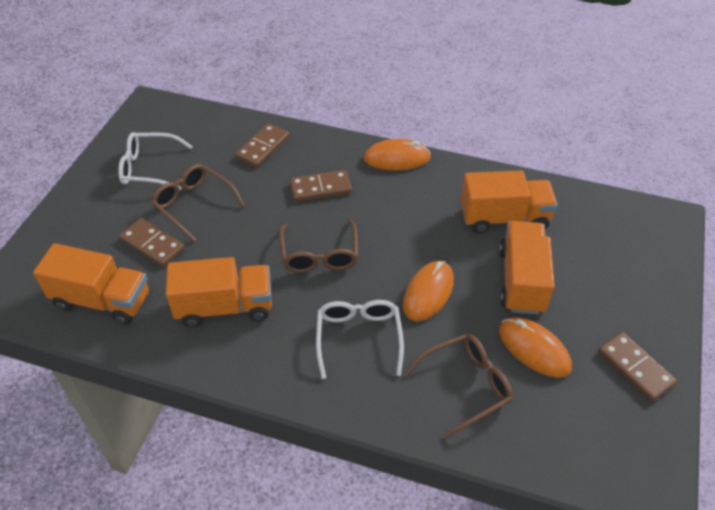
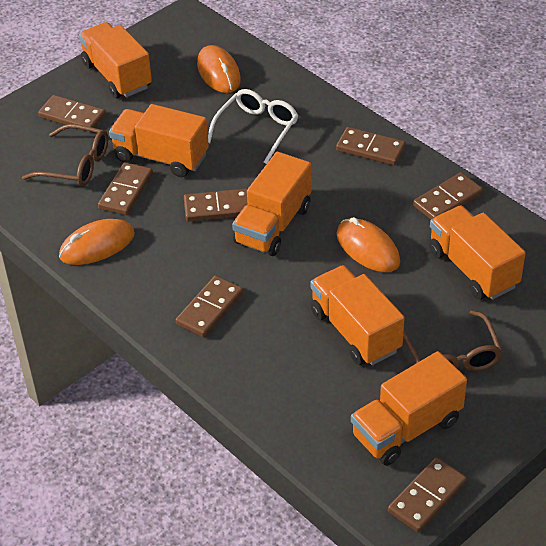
brown domino: 4 -> 7
brown glasses: 3 -> 2
orange truck: 4 -> 6
white glasses: 2 -> 1

